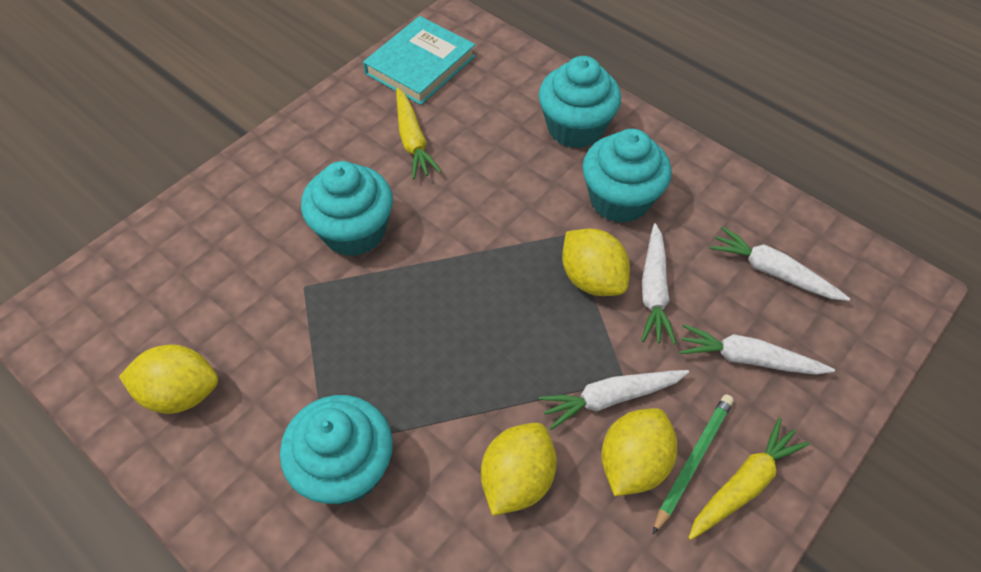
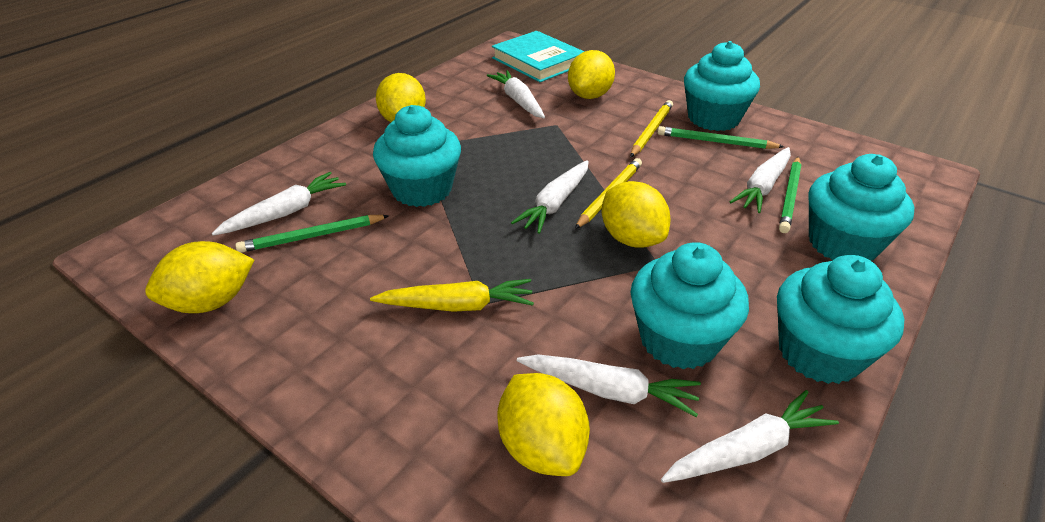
green pencil: 1 -> 3
turquoise cupcake: 4 -> 5
white carrot: 4 -> 6
yellow carrot: 2 -> 1
yellow lemon: 4 -> 5
yellow pencil: 0 -> 2

